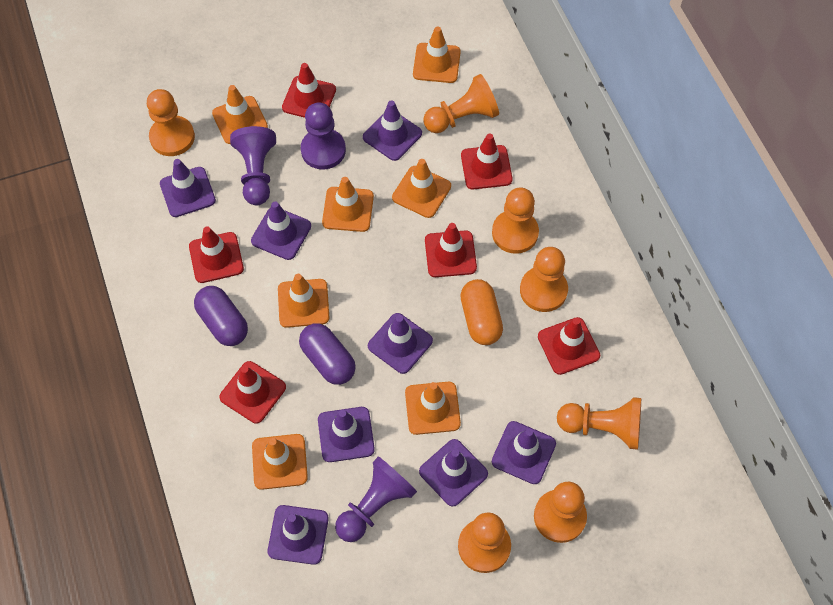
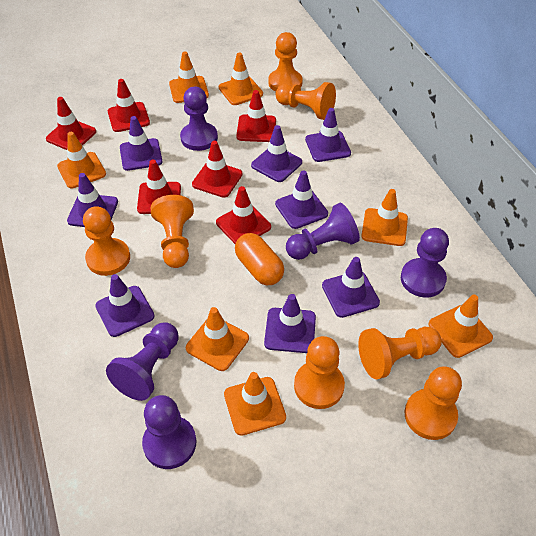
purple capsule: 2 -> 0
purple pawn: 3 -> 5

